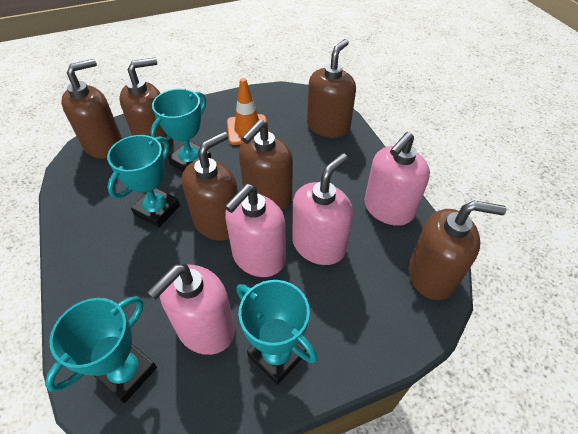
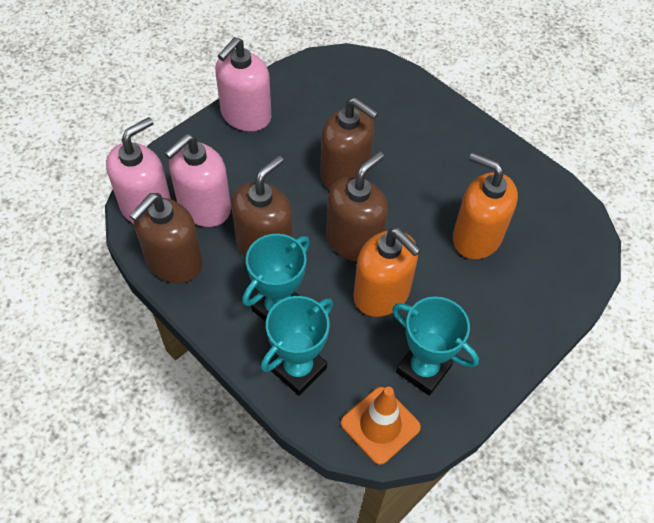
brown soap dispenser: 6 -> 4
orange soap dispenser: 0 -> 2
pink soap dispenser: 4 -> 3
turquoise trophy: 4 -> 3

